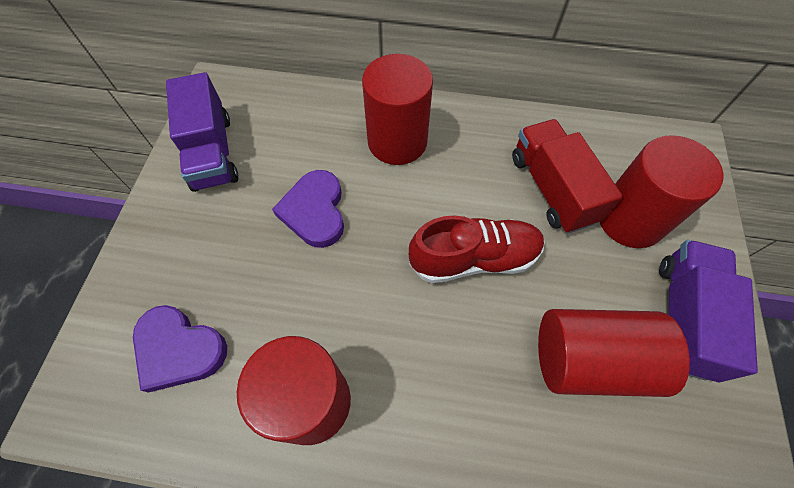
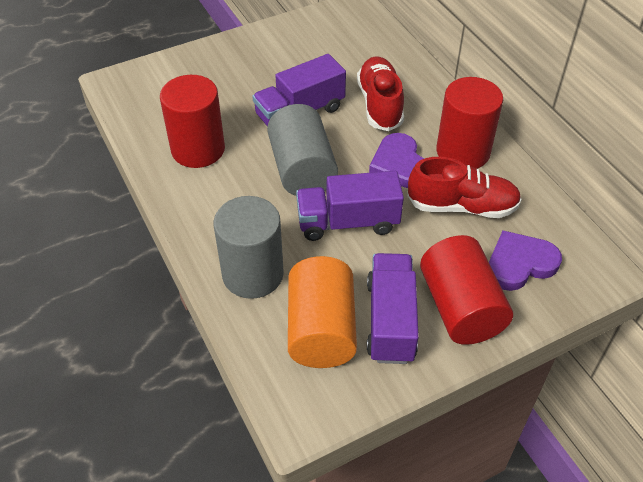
grey cylinder: 0 -> 2
orange cylinder: 0 -> 1
purple truck: 2 -> 3
red cylinder: 4 -> 3
red shoe: 1 -> 2
red truck: 1 -> 0

